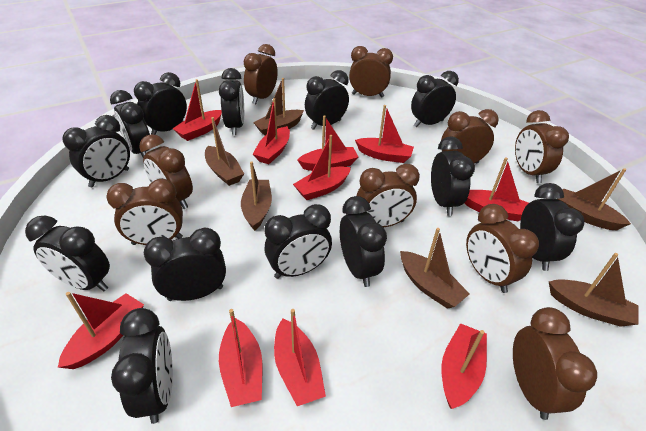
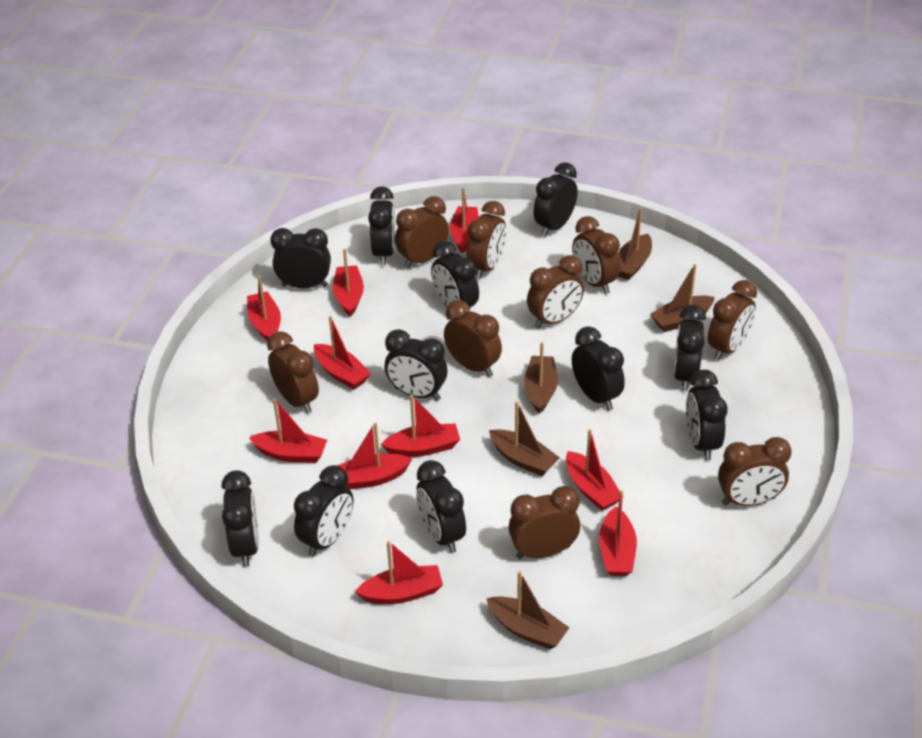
black clock: 13 -> 11
brown boat: 6 -> 5

